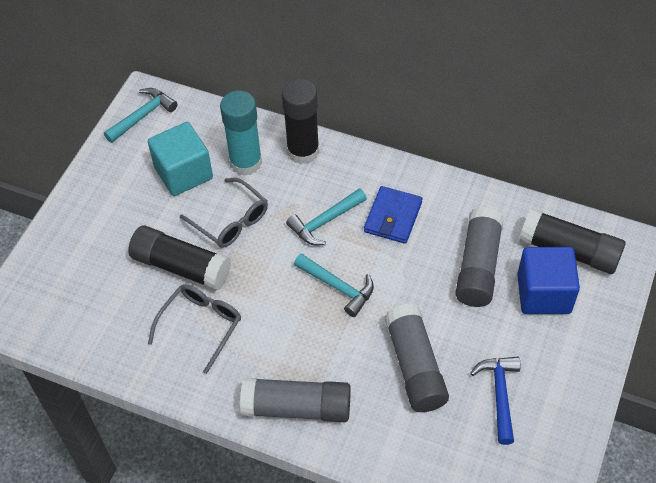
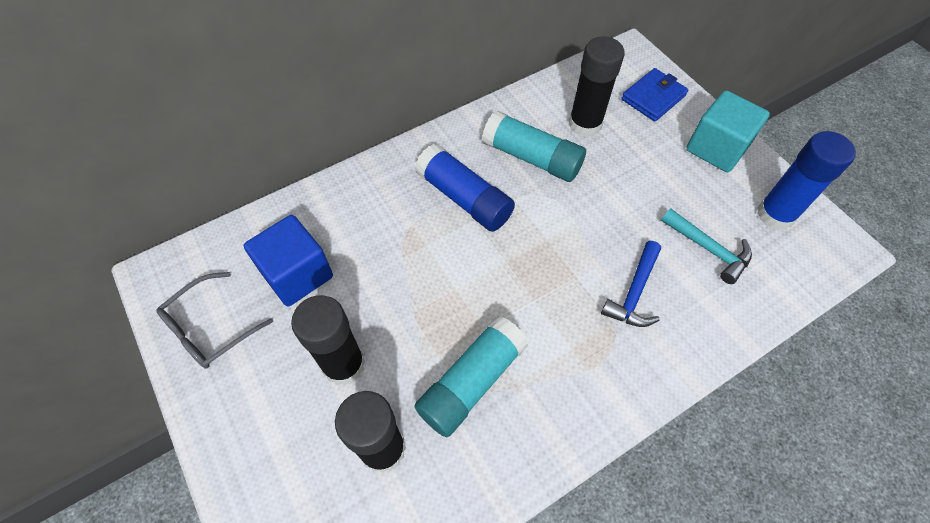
blue glue stick: 0 -> 2
grey glasses: 2 -> 1
grey glue stick: 3 -> 0
turquoise glue stick: 1 -> 2
turquoise hammer: 3 -> 1

